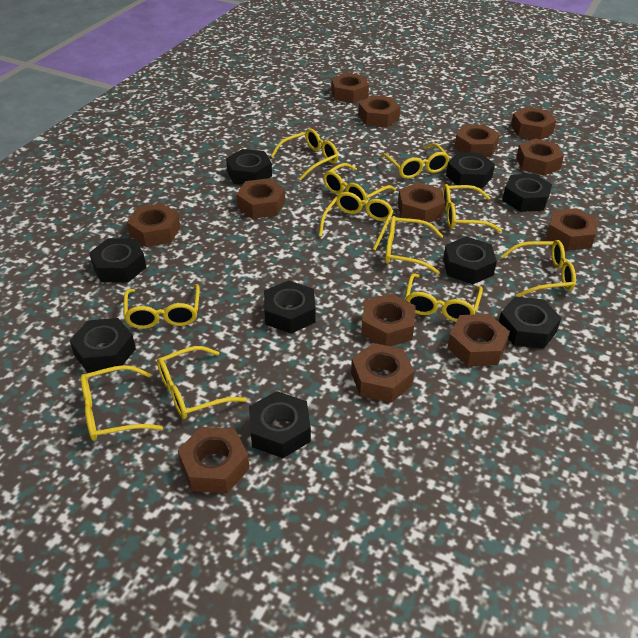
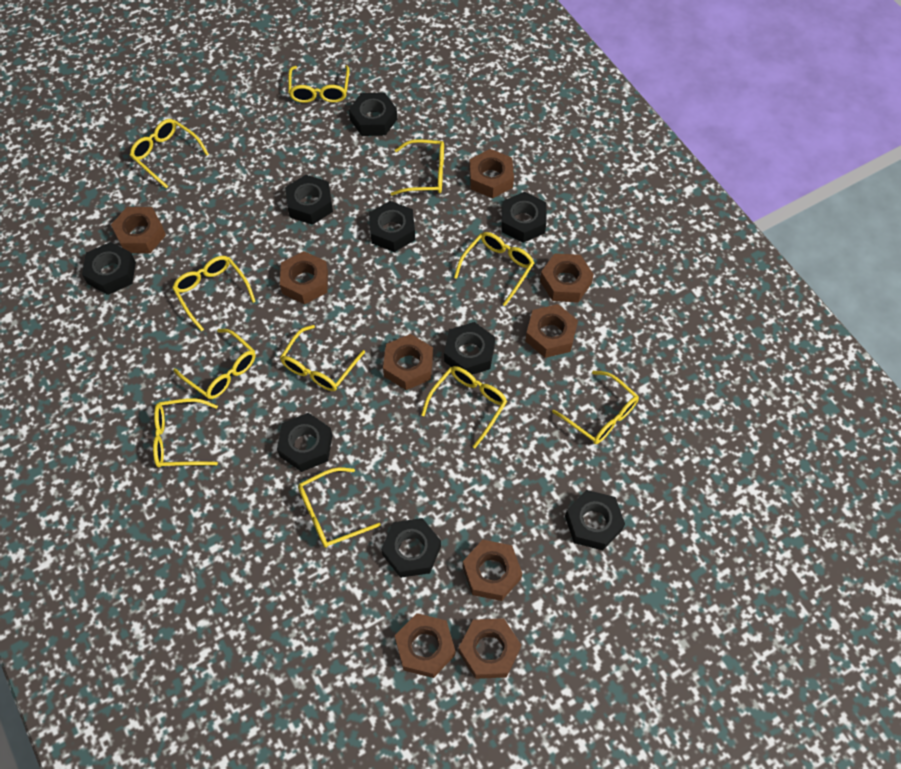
brown nut: 13 -> 9

